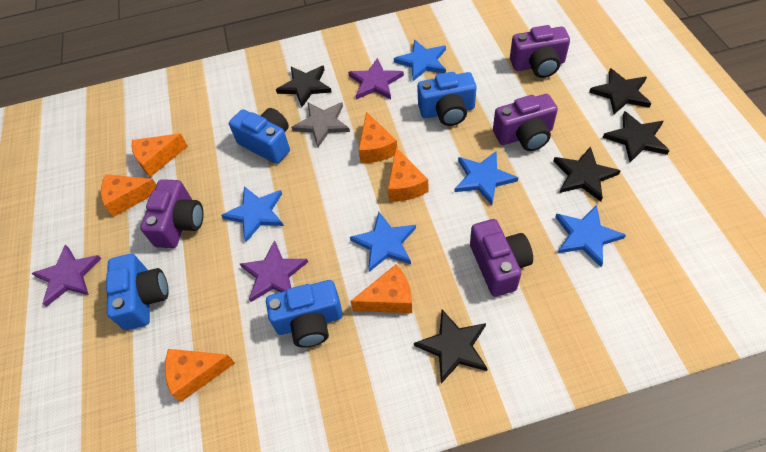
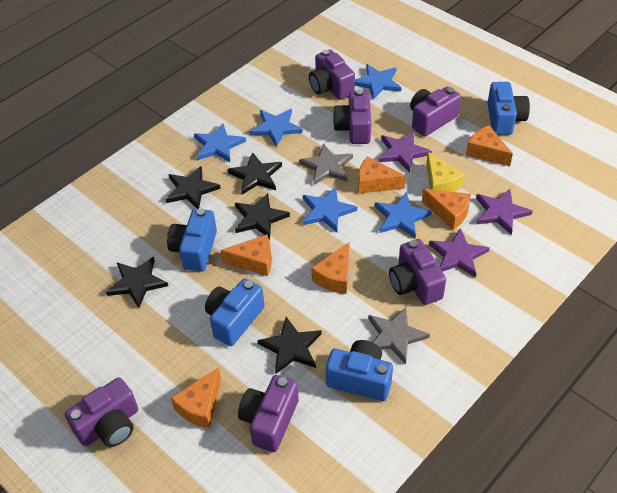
grey star: 1 -> 2
purple camera: 4 -> 6
yellow cheese: 0 -> 1

